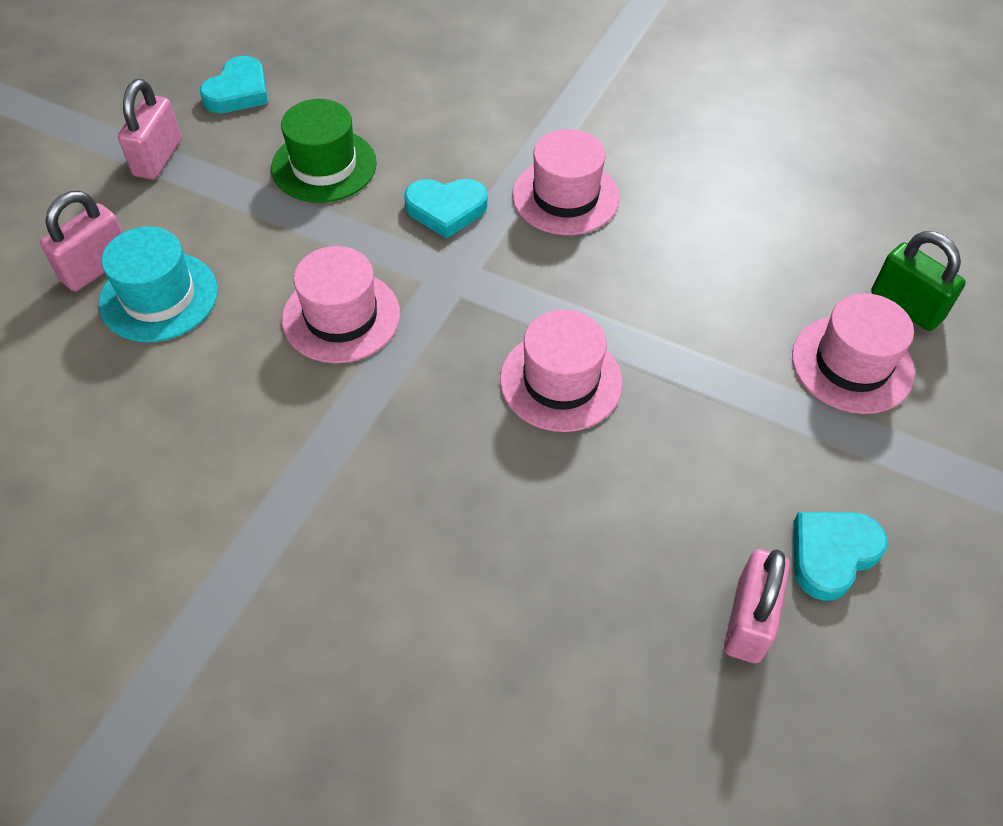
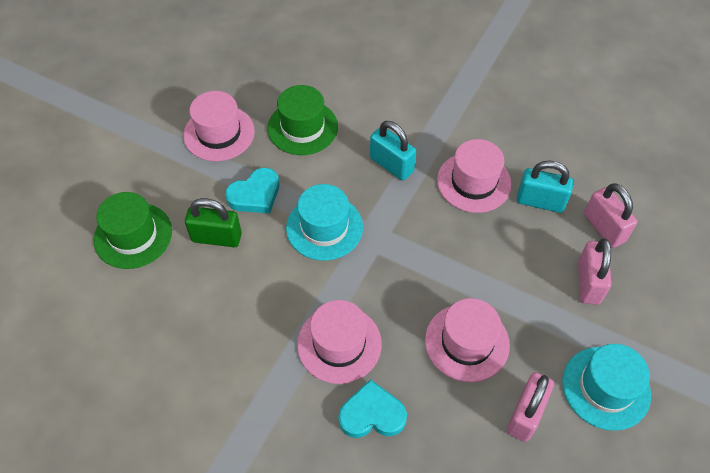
green hat: 1 -> 2
turquoise hat: 1 -> 2
turquoise heart: 3 -> 2
turquoise padlock: 0 -> 2

